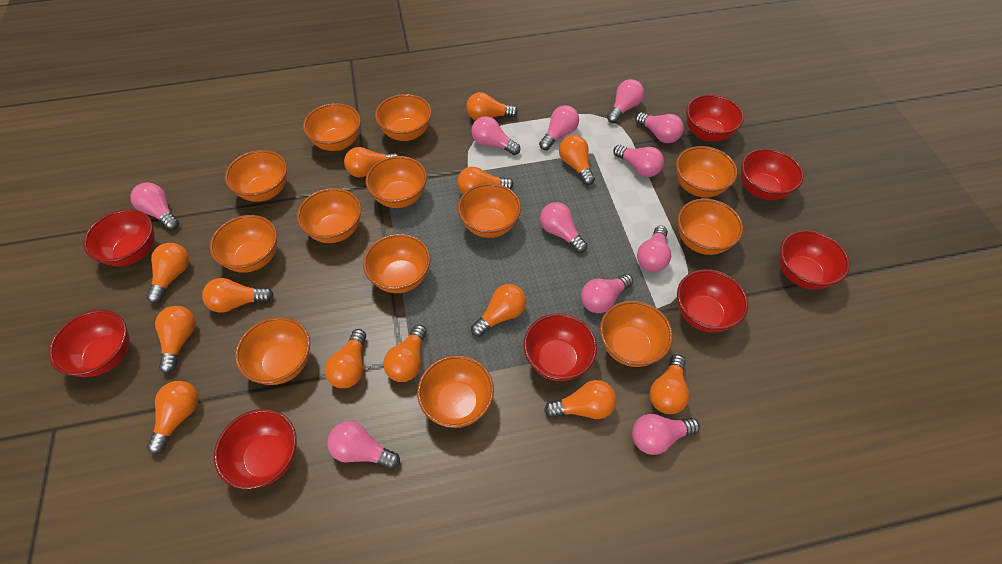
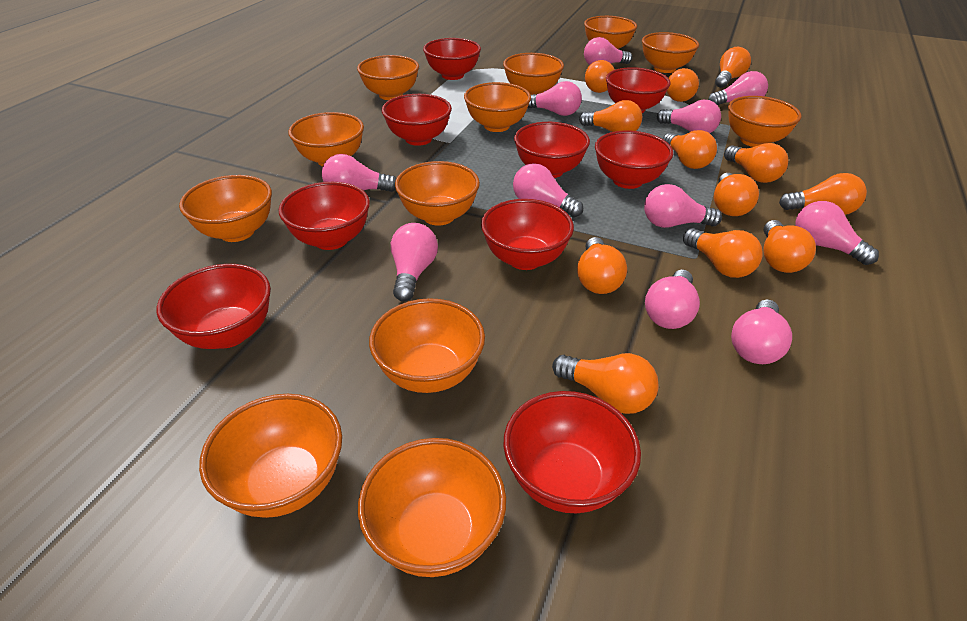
orange bowl: 13 -> 12
orange light bulb: 13 -> 12
red bowl: 8 -> 9

